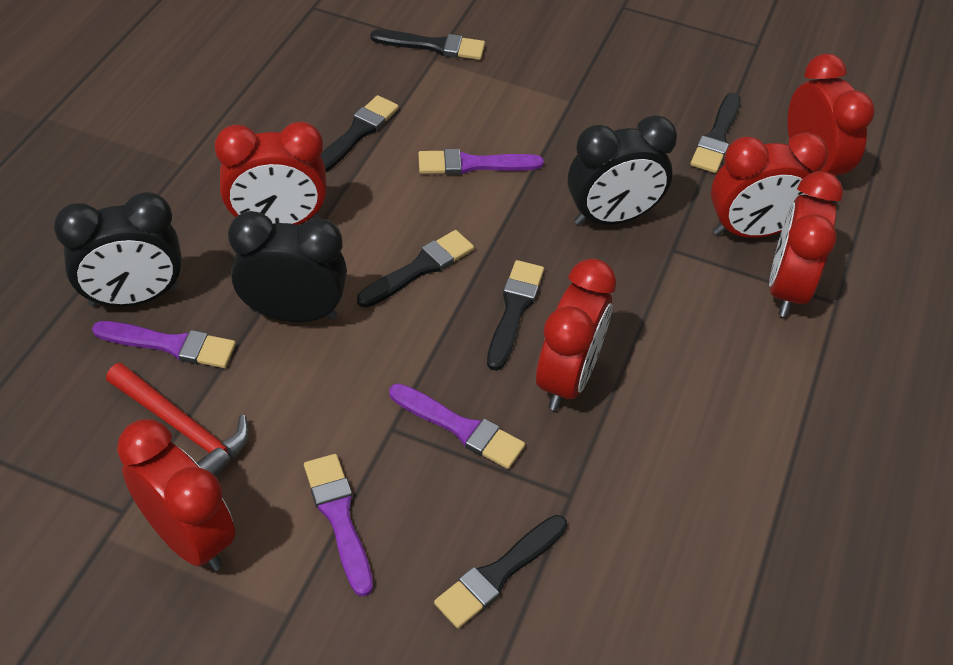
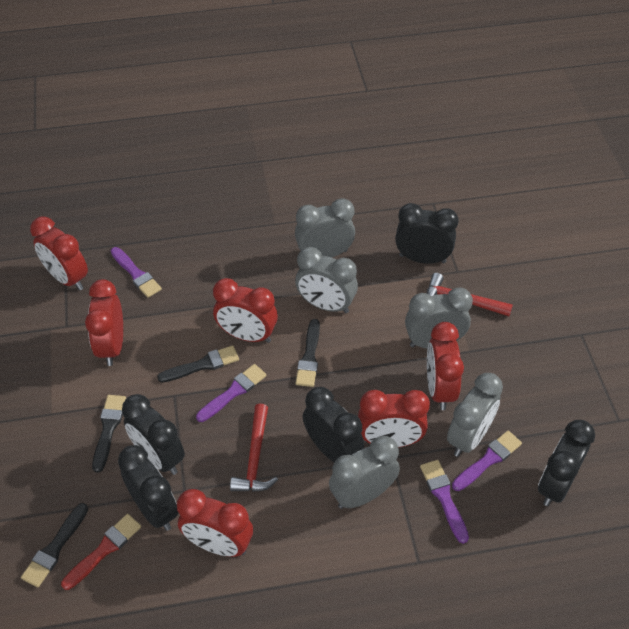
black brush: 6 -> 4
black clock: 3 -> 5
grey clock: 0 -> 5
red brush: 0 -> 1
red hammer: 1 -> 2

